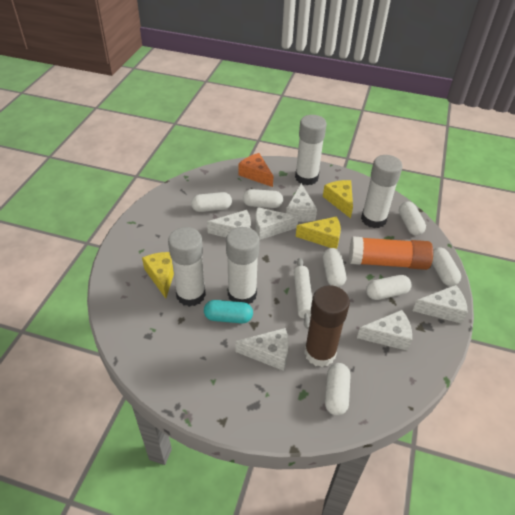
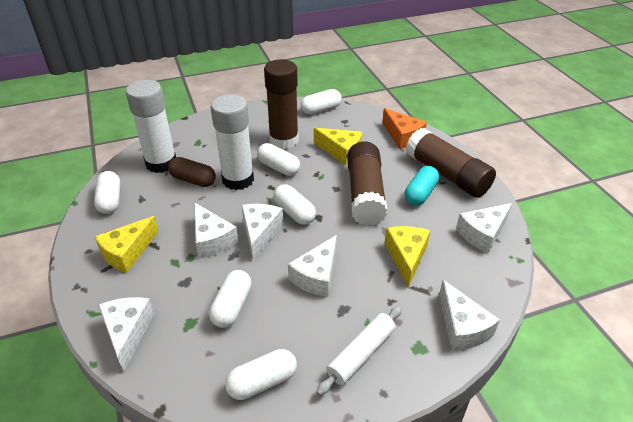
brown capsule: 0 -> 1
brown glue stick: 1 -> 3
orange glue stick: 1 -> 0
white capsule: 7 -> 6
white glue stick: 4 -> 2

